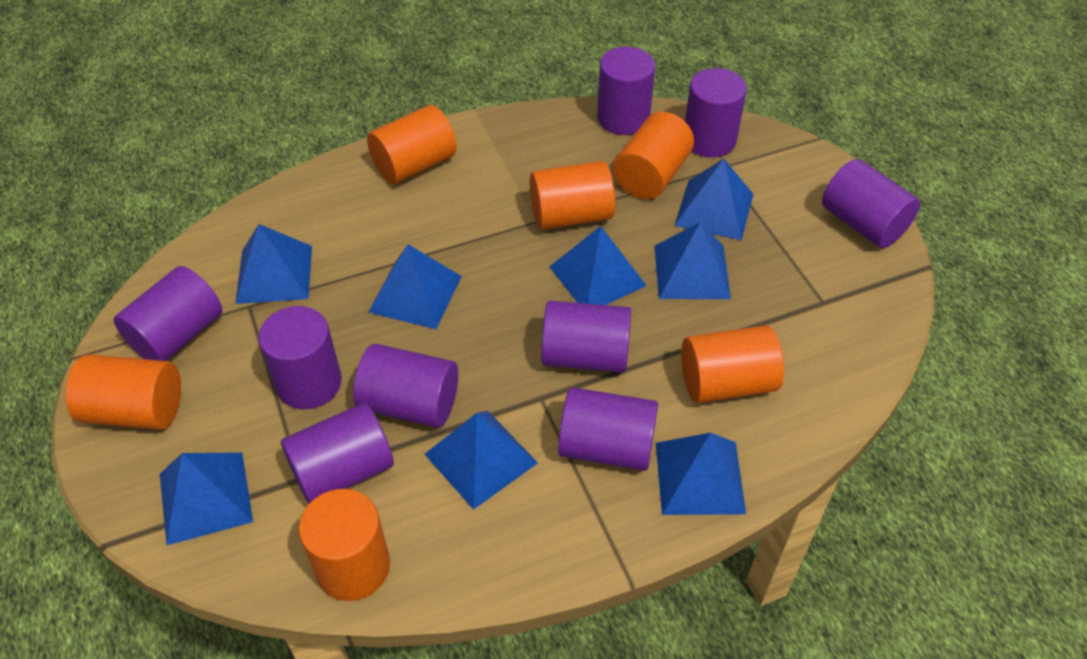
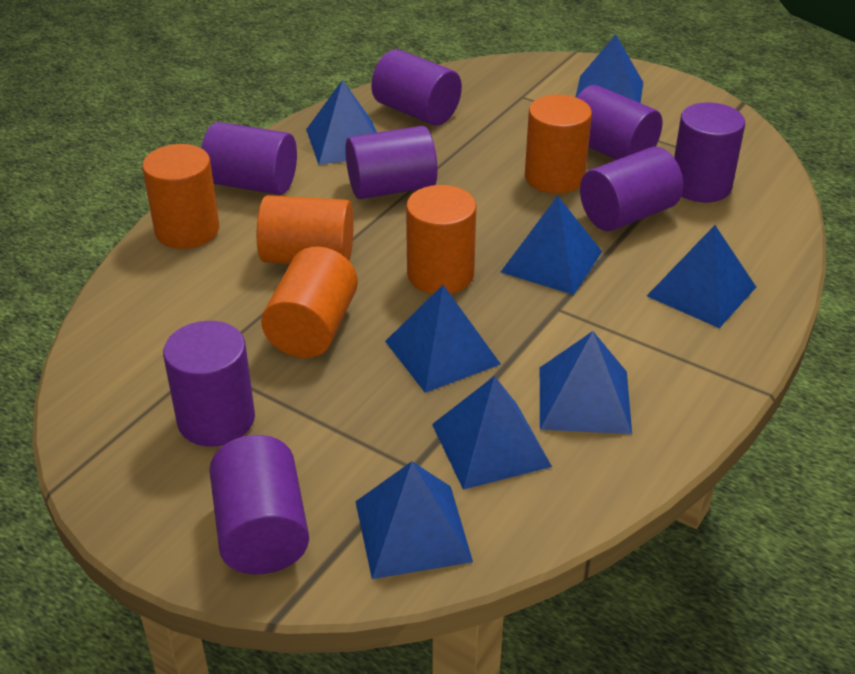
orange cylinder: 6 -> 5
purple cylinder: 9 -> 8

